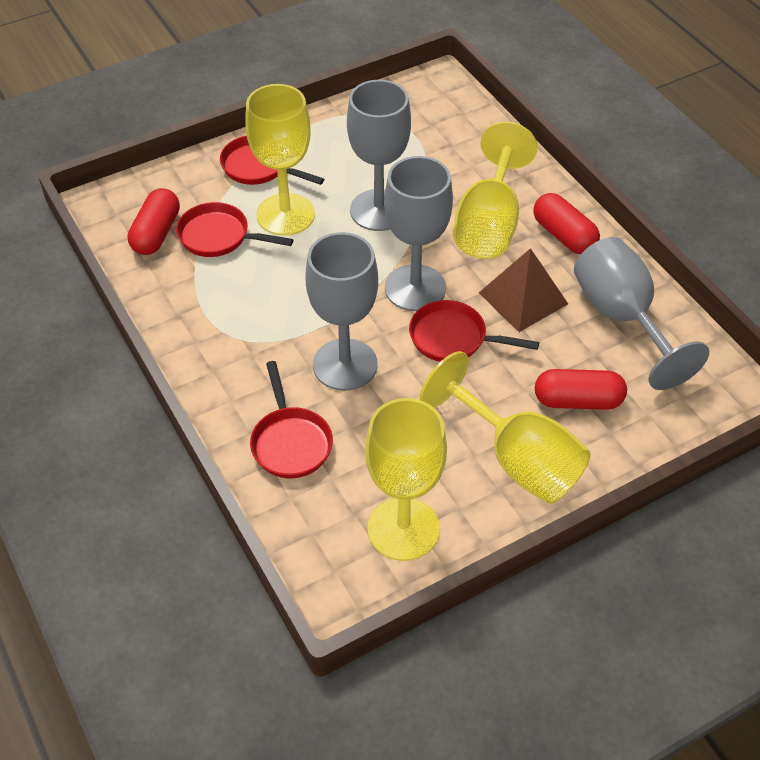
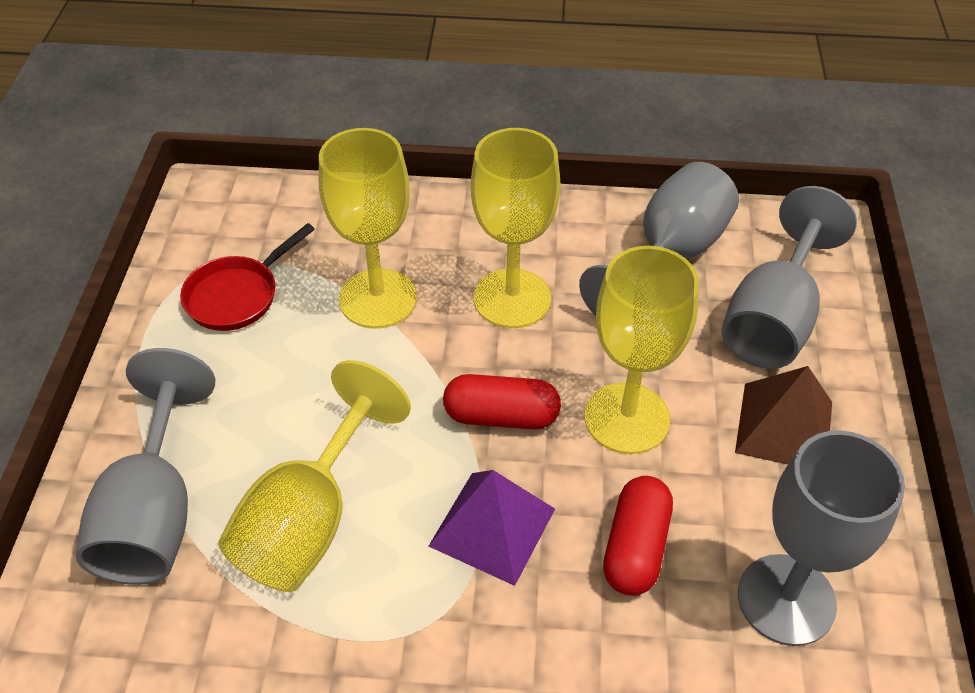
purple pyramid: 0 -> 1
red capsule: 3 -> 2
red pan: 4 -> 1

